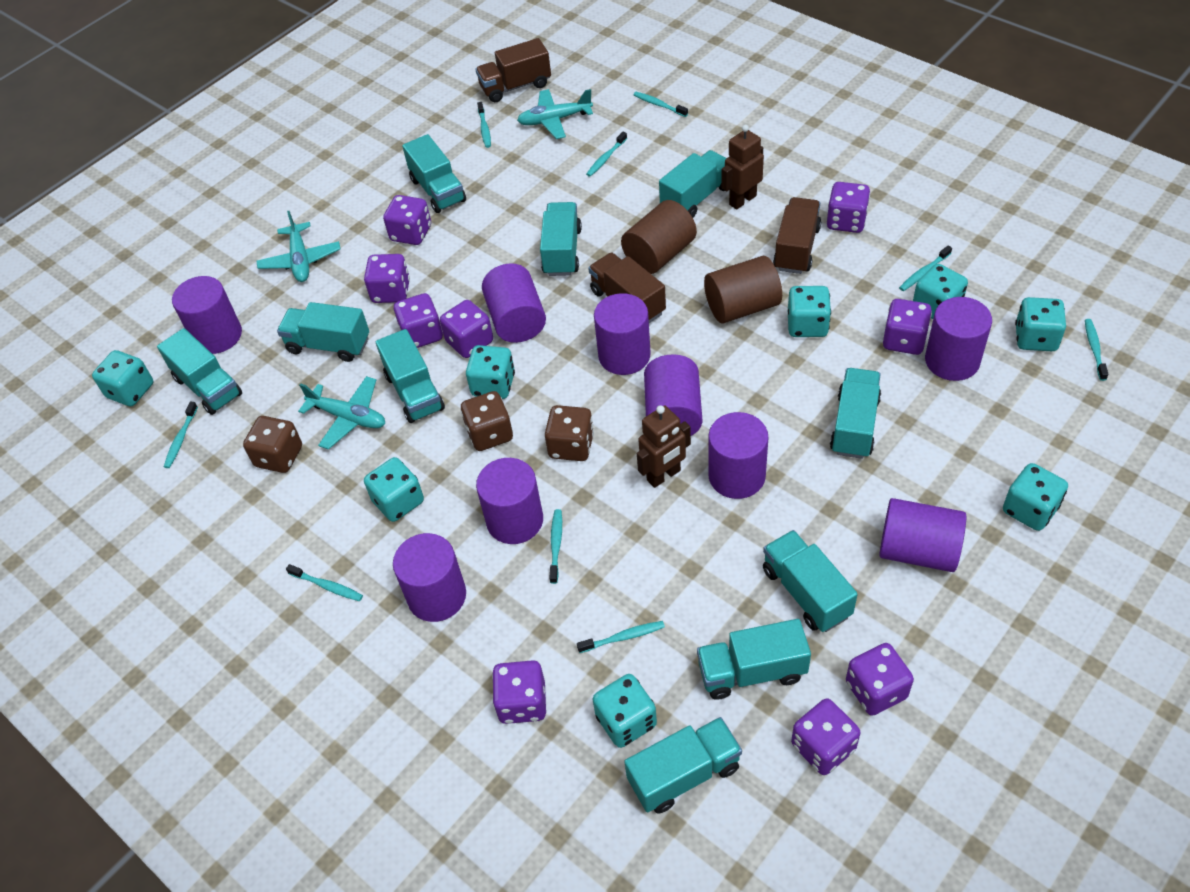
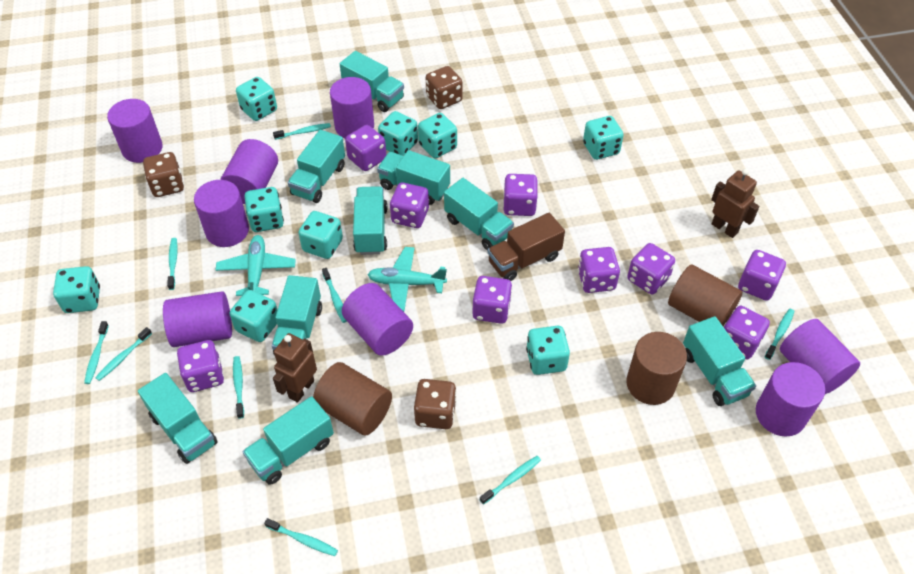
brown cylinder: 2 -> 3
brown truck: 3 -> 1
purple cylinder: 9 -> 8
turquoise dice: 8 -> 9
turquoise plane: 3 -> 2
turquoise truck: 10 -> 9

